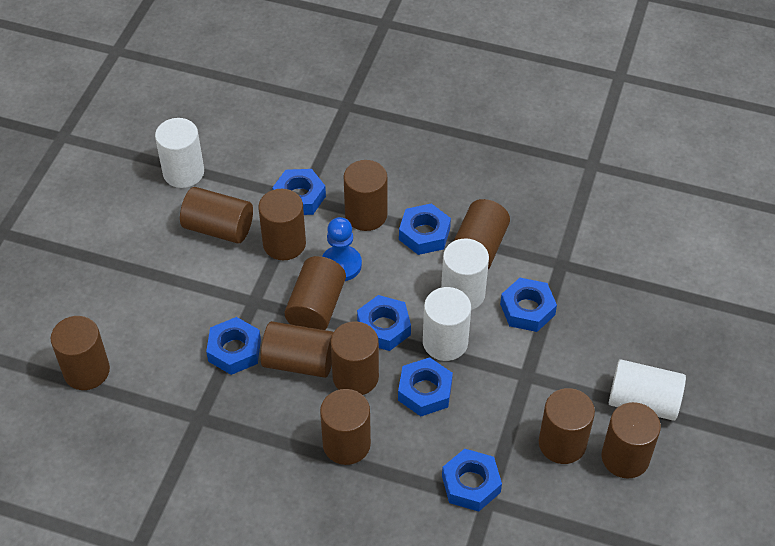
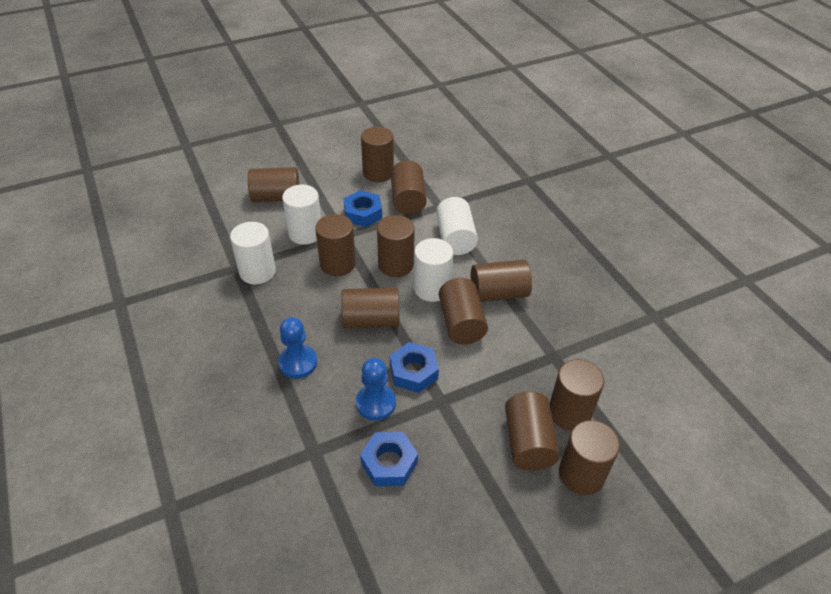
blue nut: 7 -> 3
blue pawn: 1 -> 2

